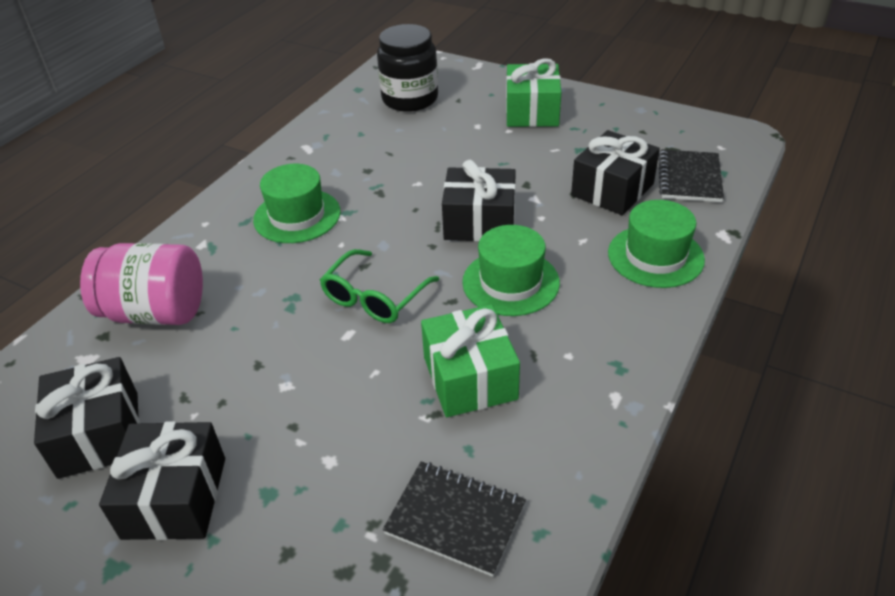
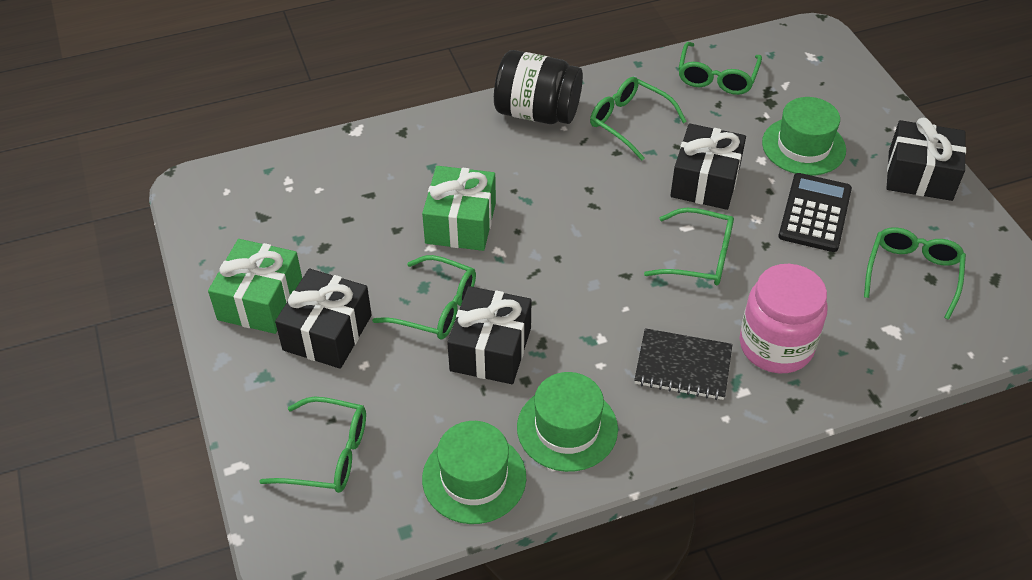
black calculator: 0 -> 1
black notebook: 2 -> 1
green glasses: 1 -> 6

